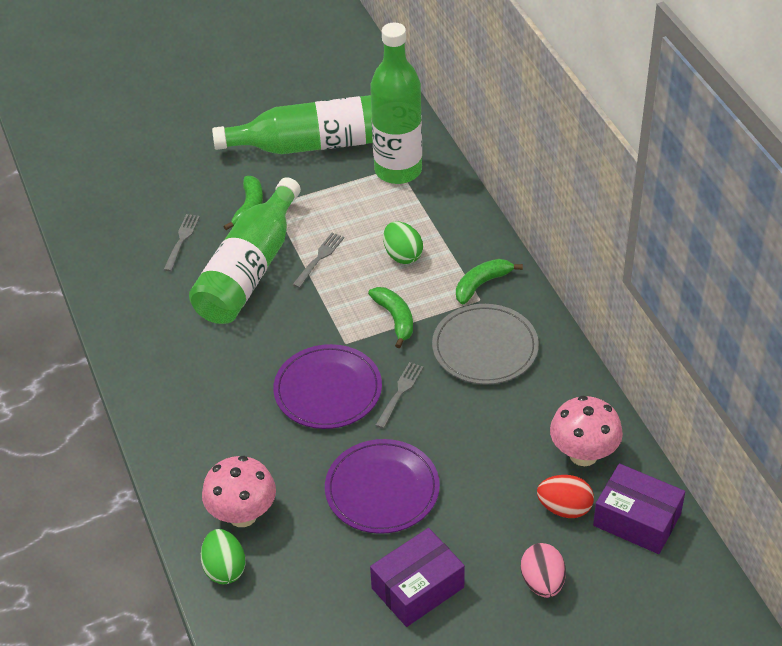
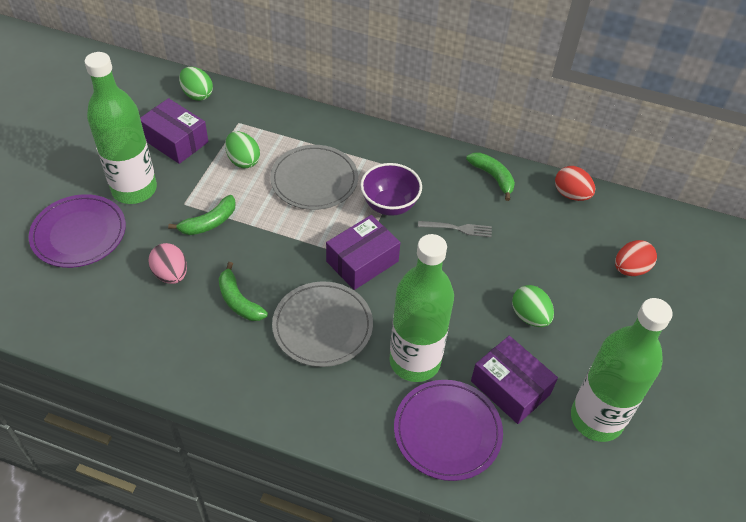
green egg: 2 -> 3
grey fork: 3 -> 1
grey plate: 1 -> 2
pink mushroom: 2 -> 0
purple bowl: 0 -> 1
purple box: 2 -> 3
red egg: 1 -> 2

